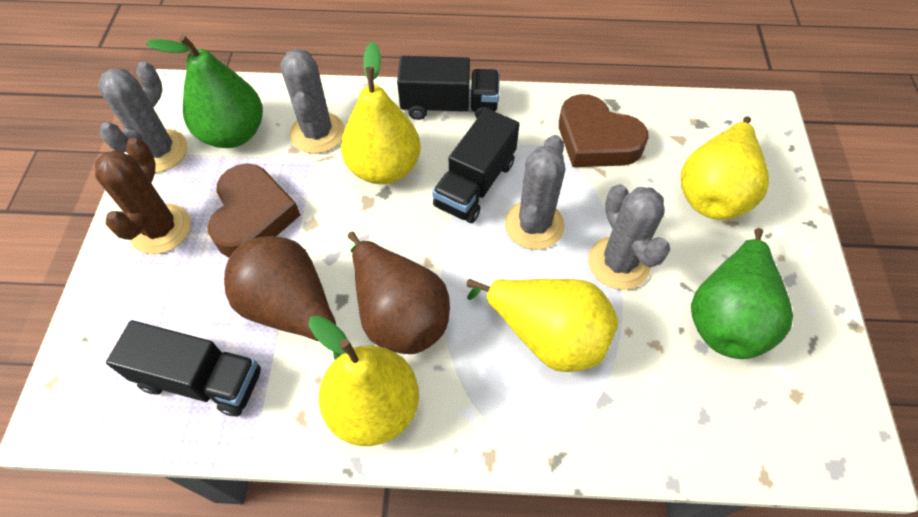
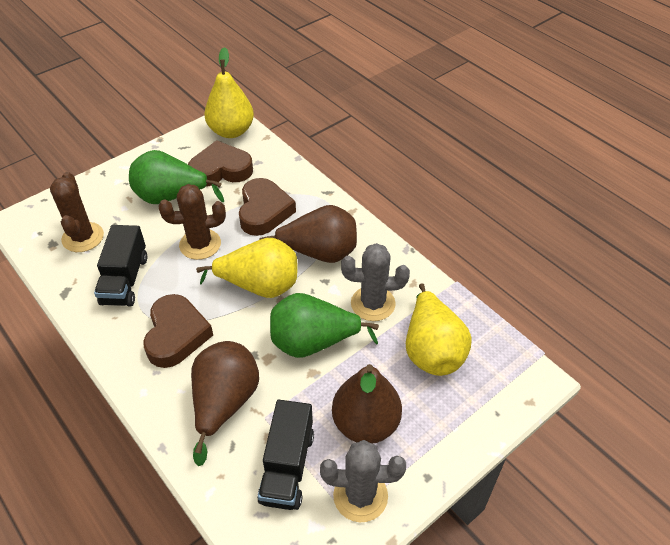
black truck: 3 -> 2
brown cactus: 1 -> 2
brown heart: 2 -> 3
brown pear: 2 -> 3
grey cactus: 4 -> 2
yellow pear: 4 -> 3

